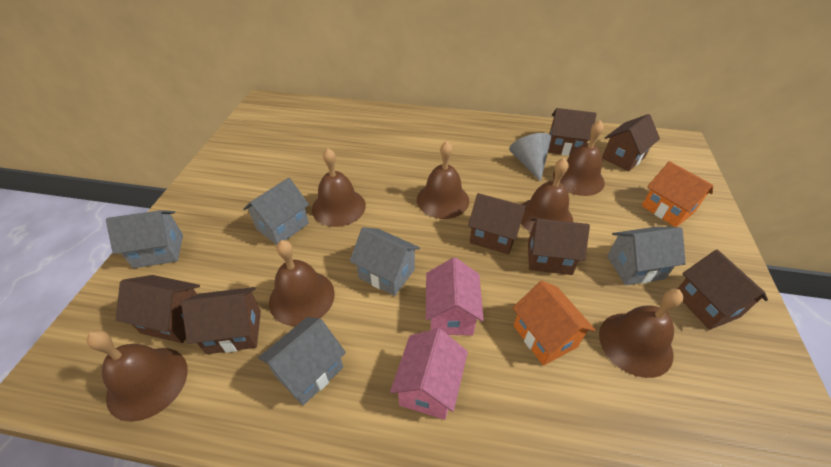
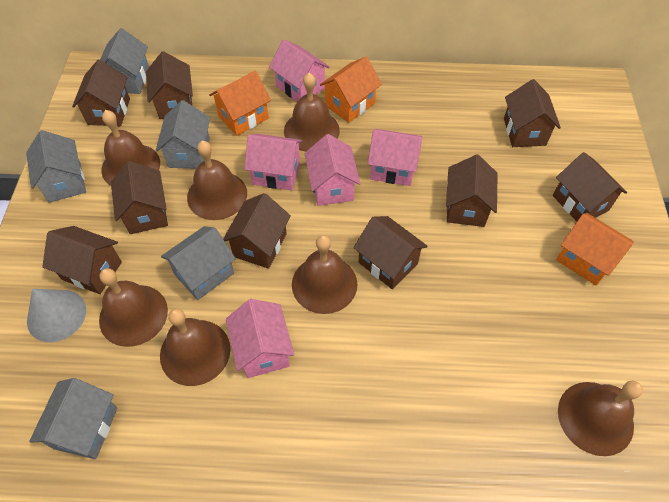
brown house: 7 -> 9
orange house: 2 -> 3
pink house: 2 -> 5

